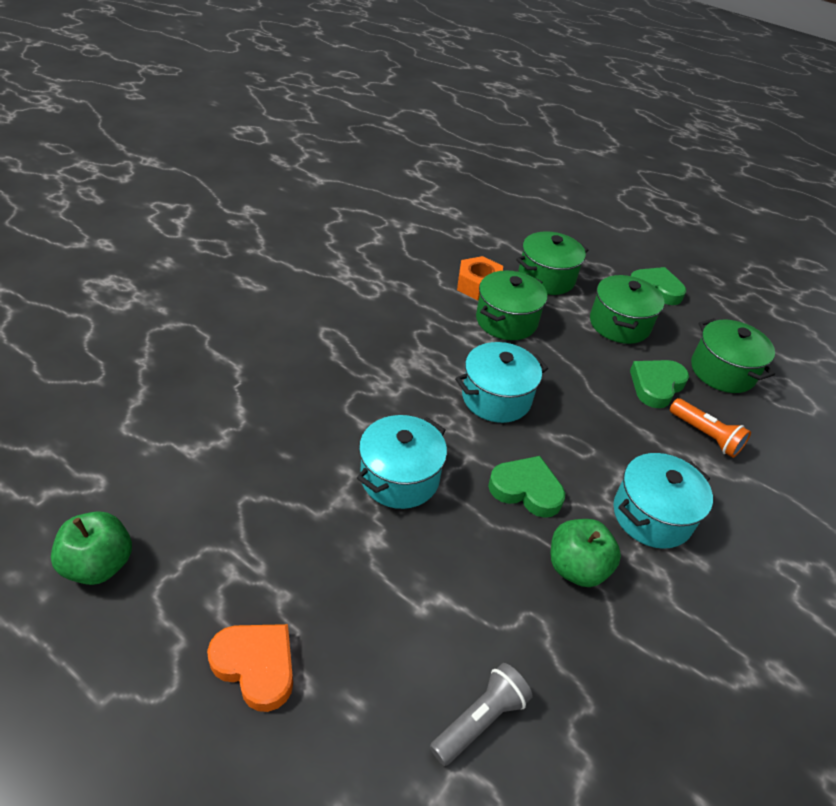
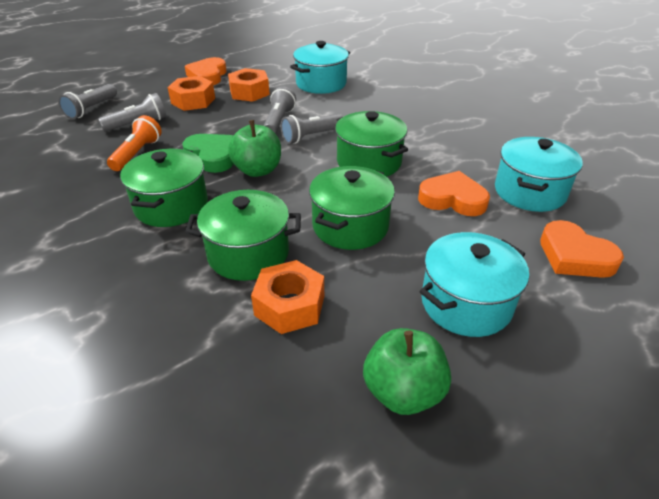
green heart: 3 -> 1
grey flashlight: 1 -> 4
orange heart: 1 -> 3
orange nut: 1 -> 3

